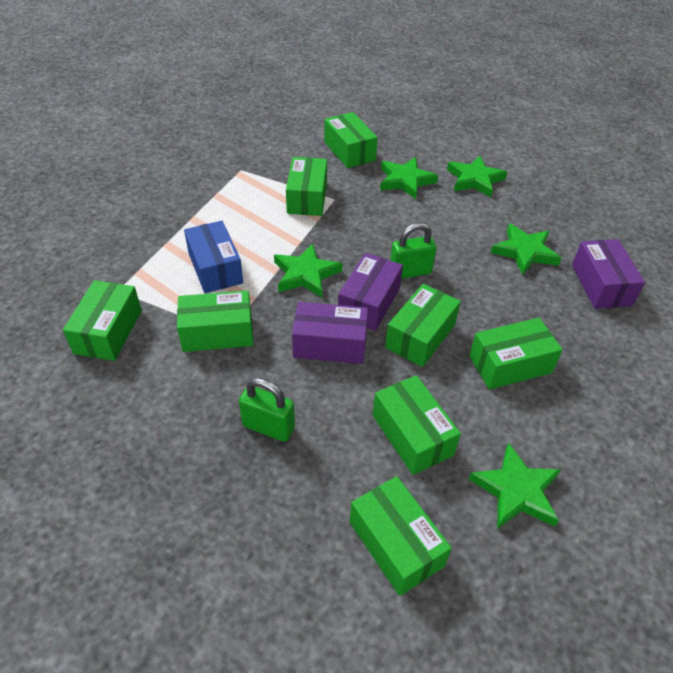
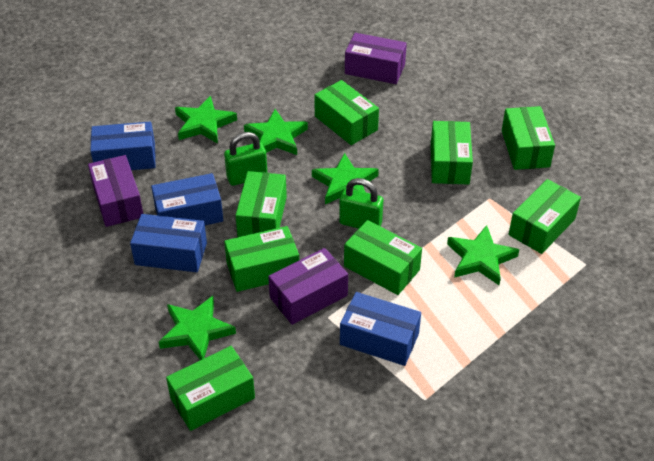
blue box: 1 -> 4

